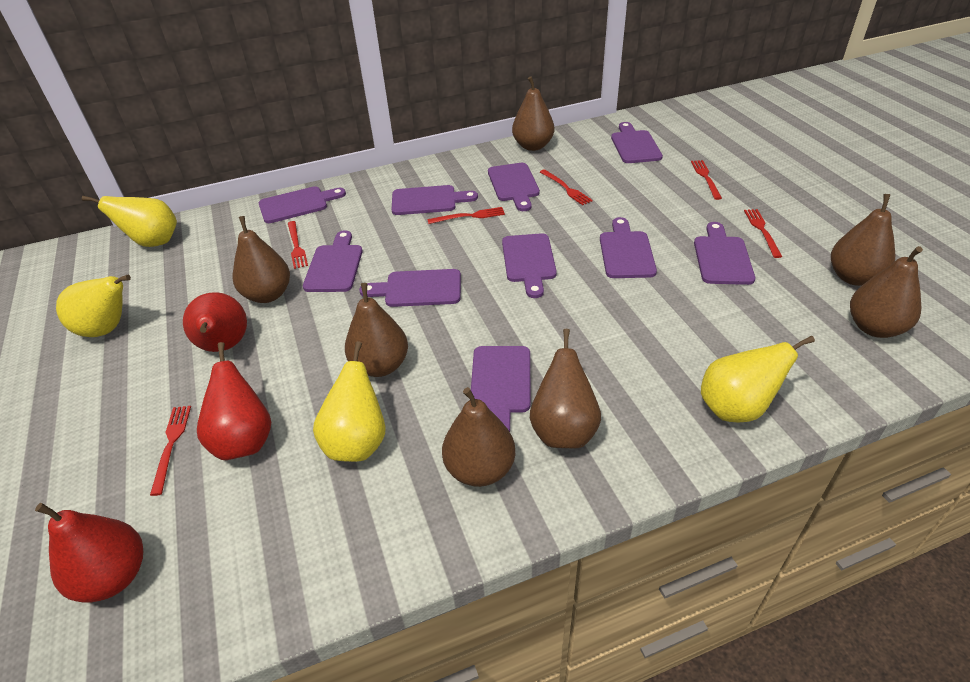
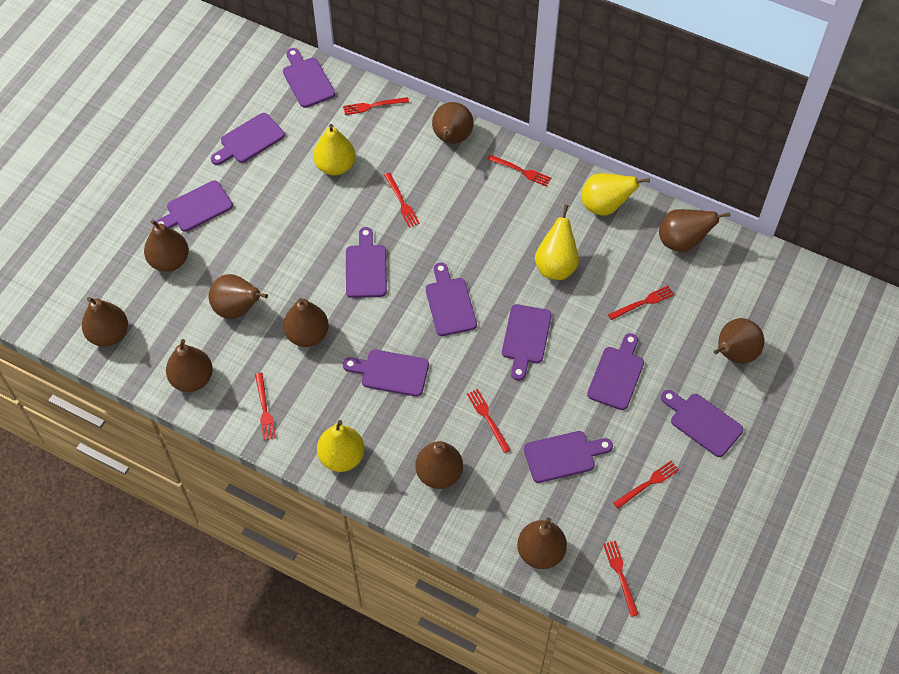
brown pear: 7 -> 10
red fork: 6 -> 8
red pear: 3 -> 0

